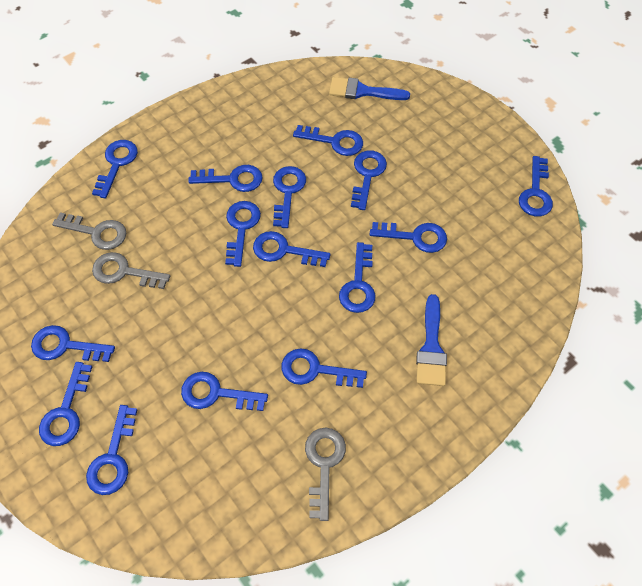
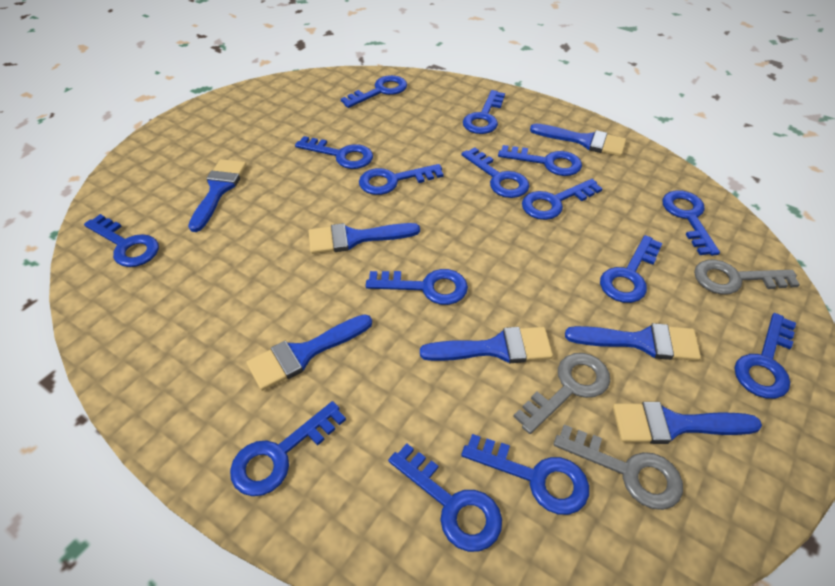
blue brush: 2 -> 7

